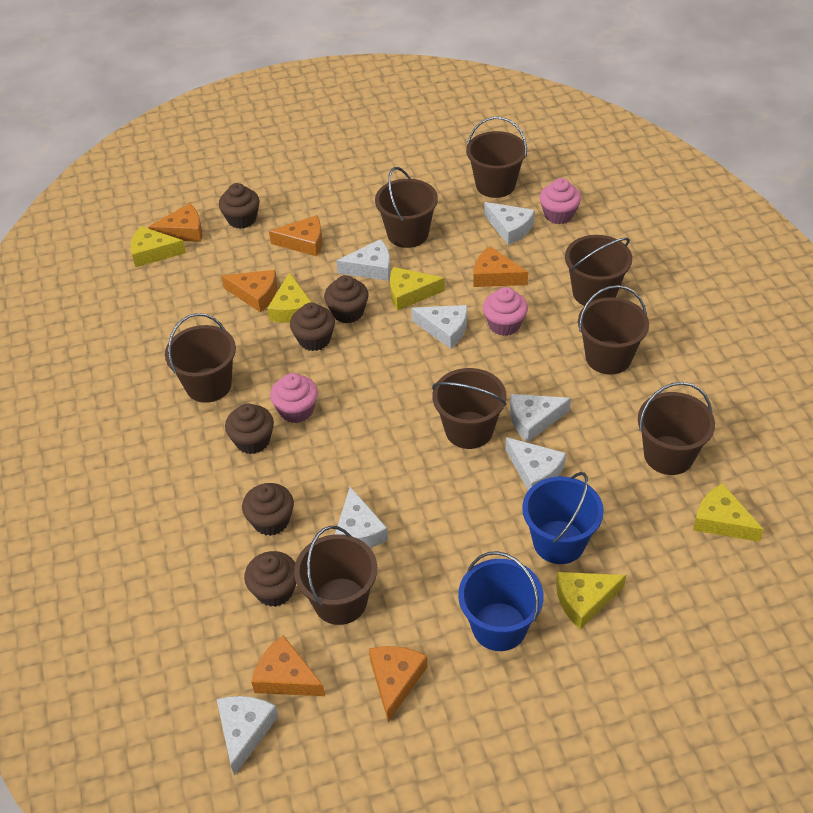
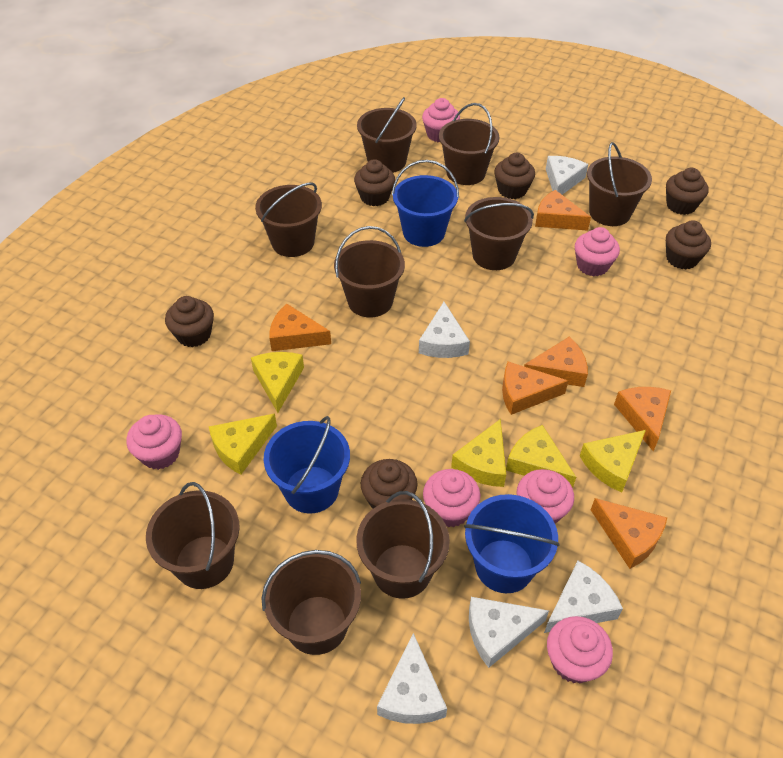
blue bucket: 2 -> 3
brown bucket: 8 -> 9
pink cupcake: 3 -> 6
white cheese: 7 -> 5

